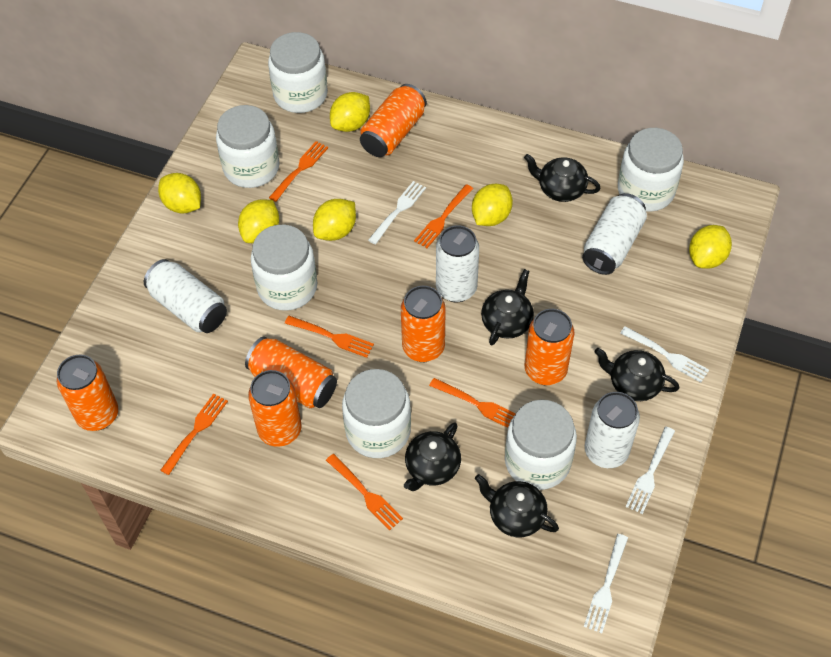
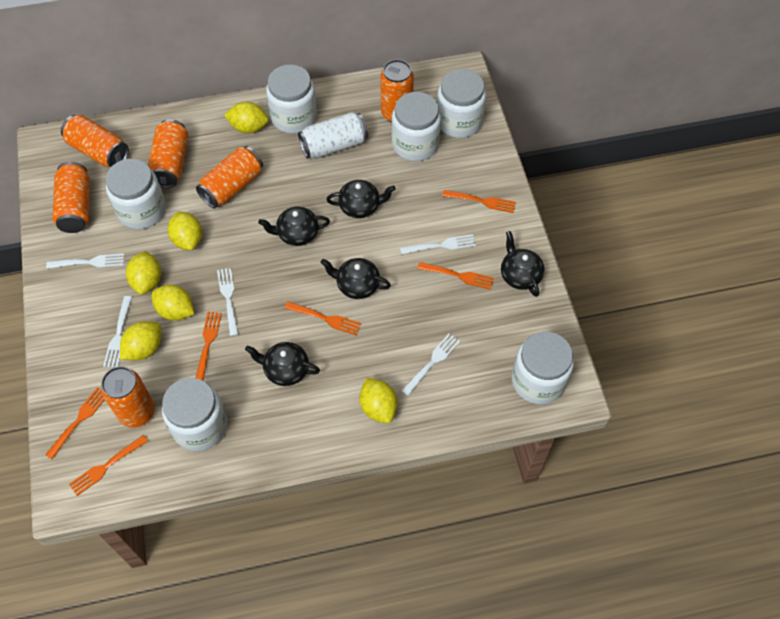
white can: 4 -> 1
white fork: 4 -> 5

